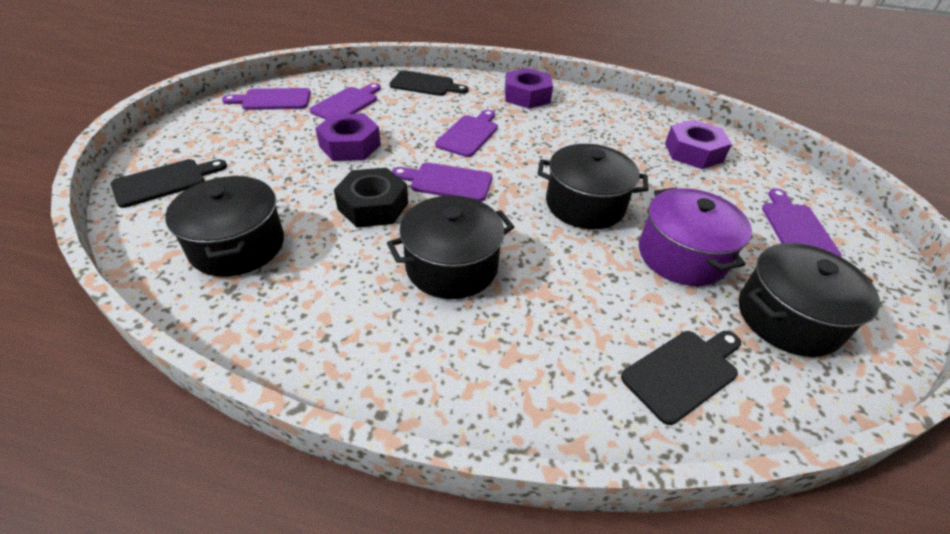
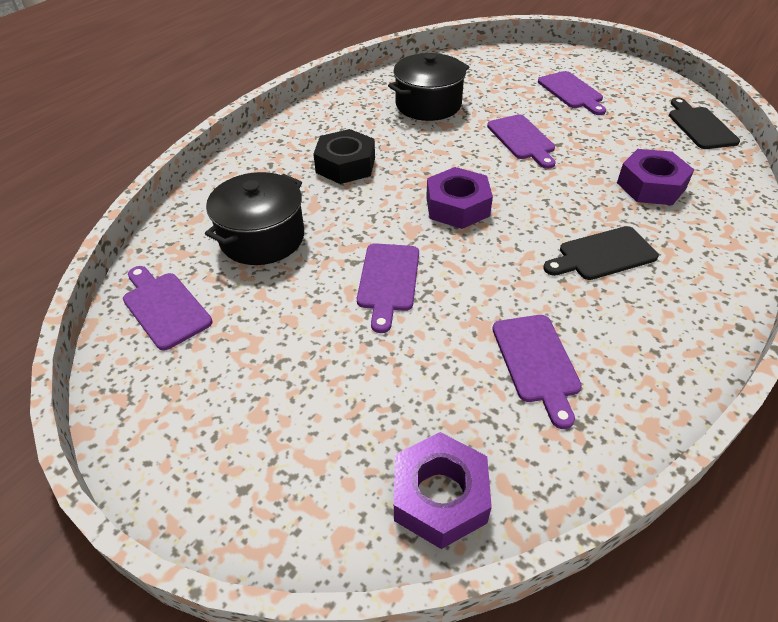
black cutting board: 3 -> 2
black pot: 4 -> 2
purple pot: 1 -> 0

